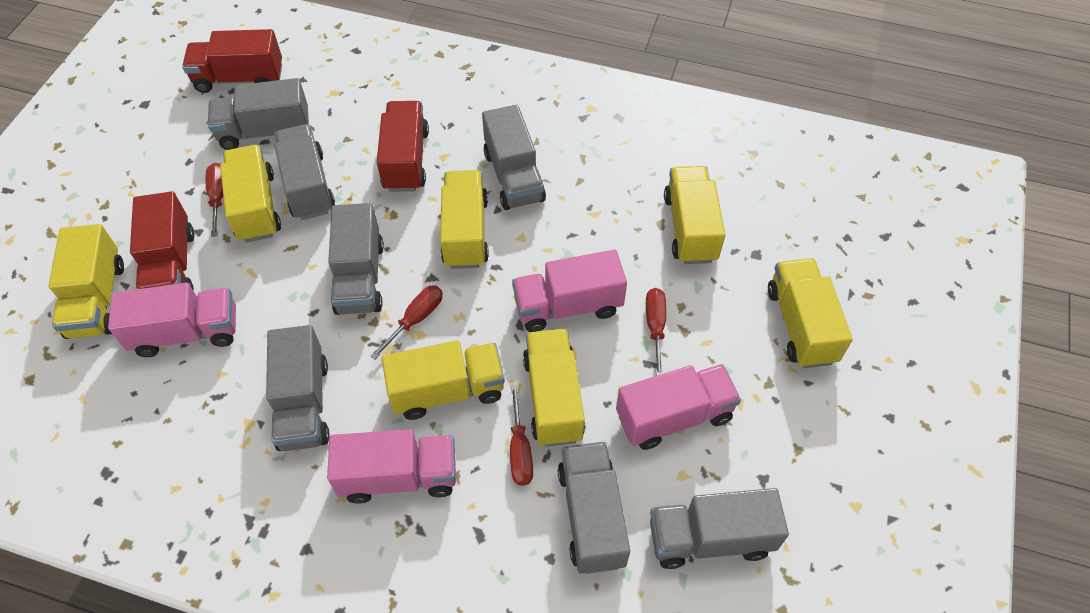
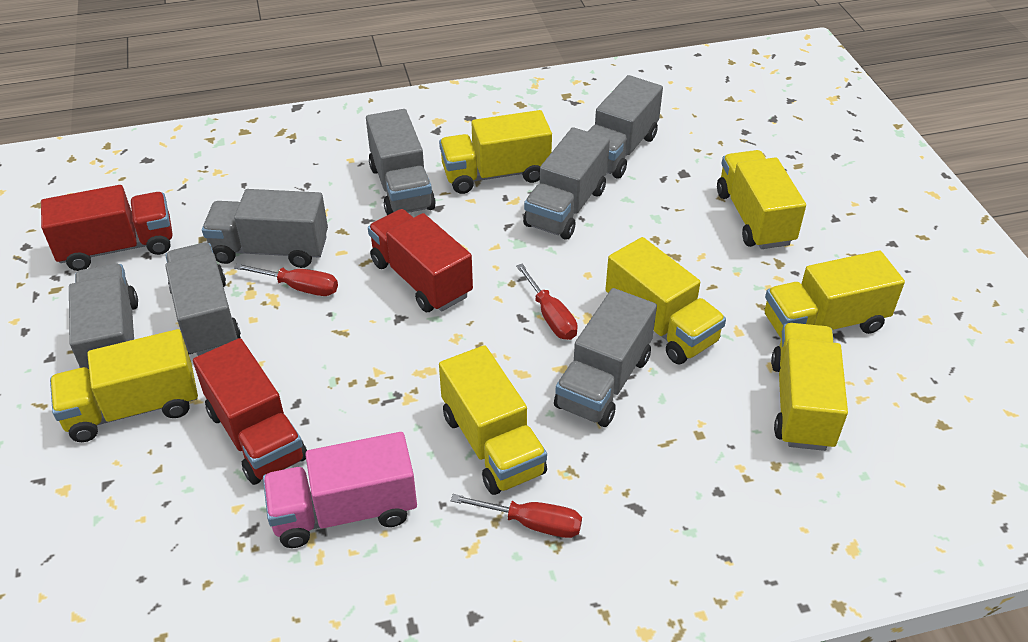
pink truck: 4 -> 1
red screwdriver: 4 -> 3

